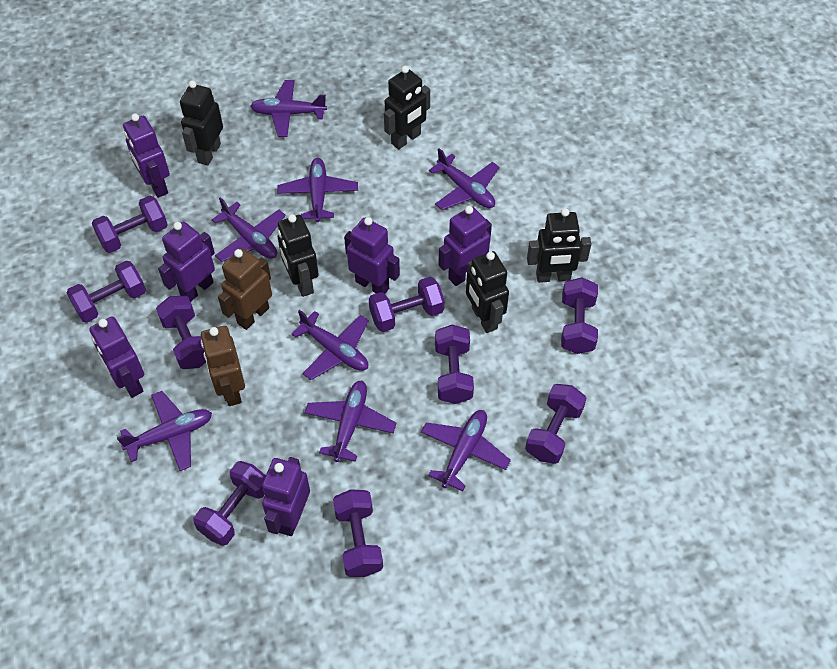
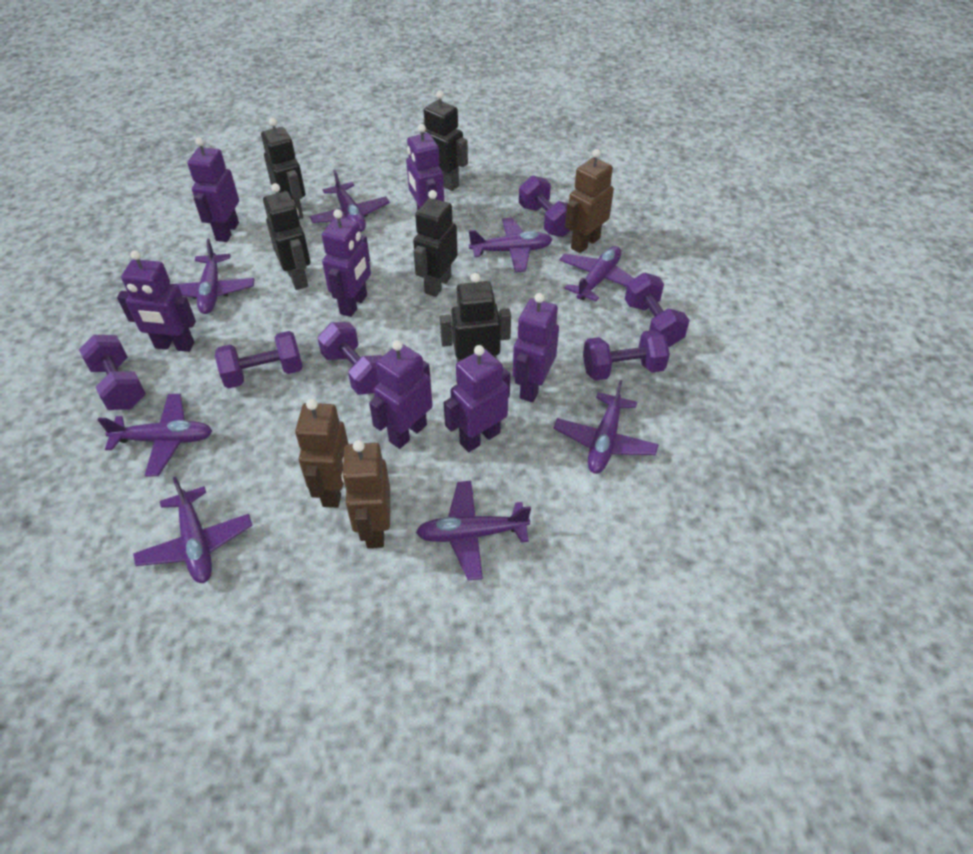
brown robot: 2 -> 3
purple dumbbell: 9 -> 6
purple robot: 6 -> 7

